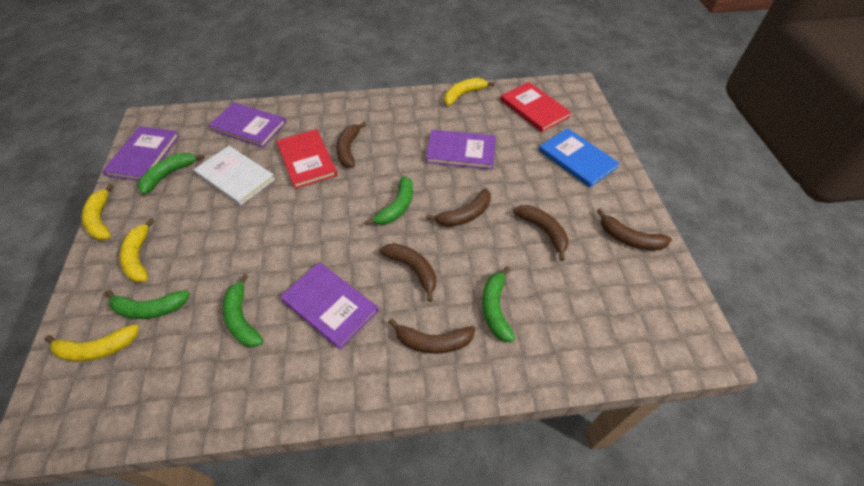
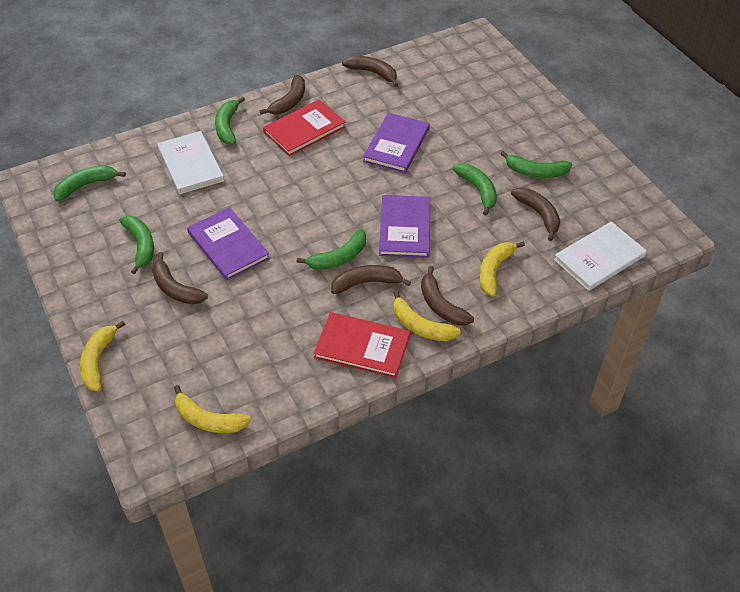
blue book: 1 -> 0
green banana: 5 -> 6
purple book: 4 -> 3
white book: 1 -> 2

